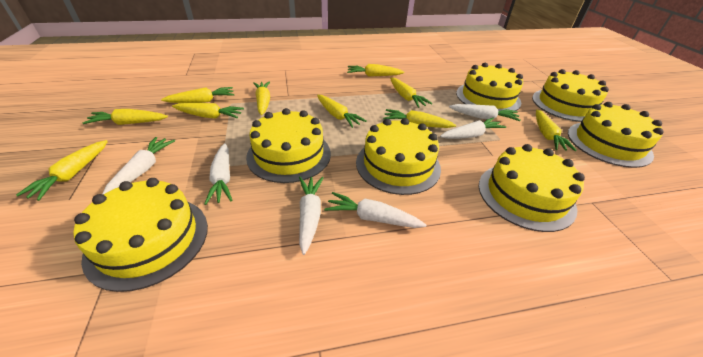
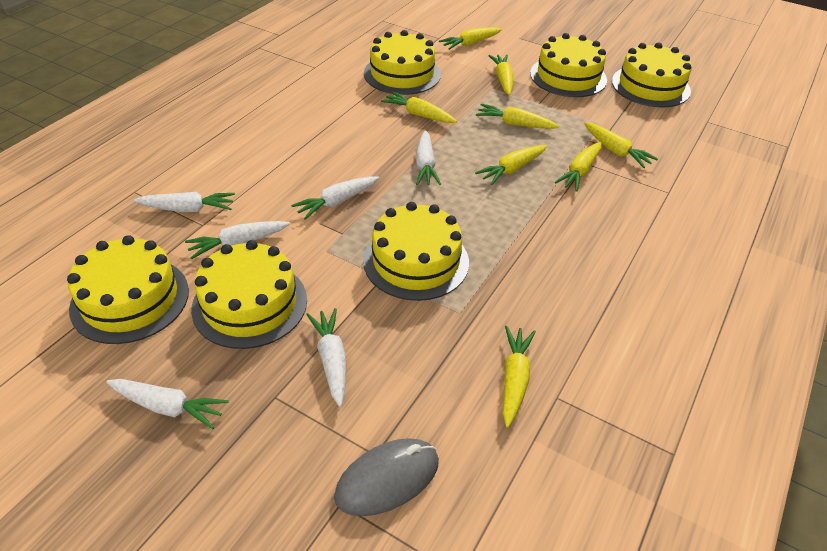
grey mouse: 0 -> 1
yellow cake: 7 -> 6
yellow carrot: 10 -> 8

